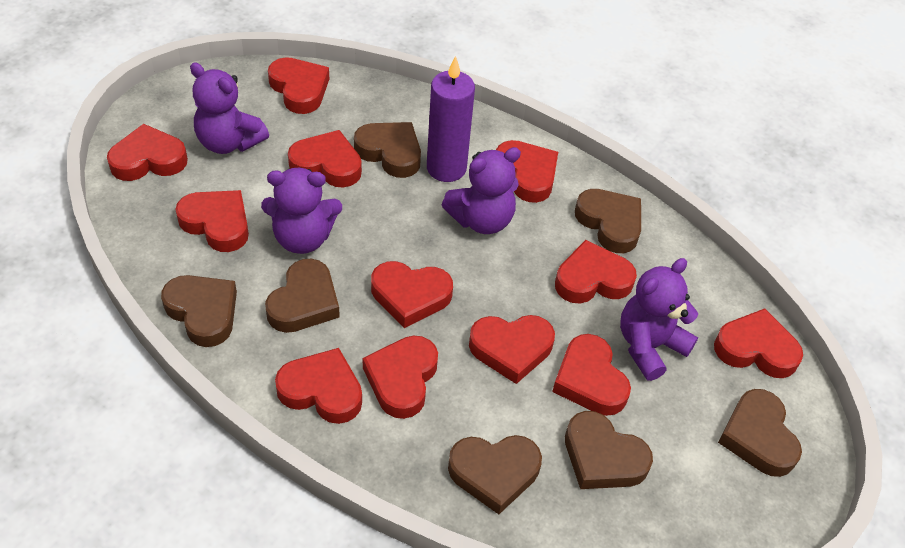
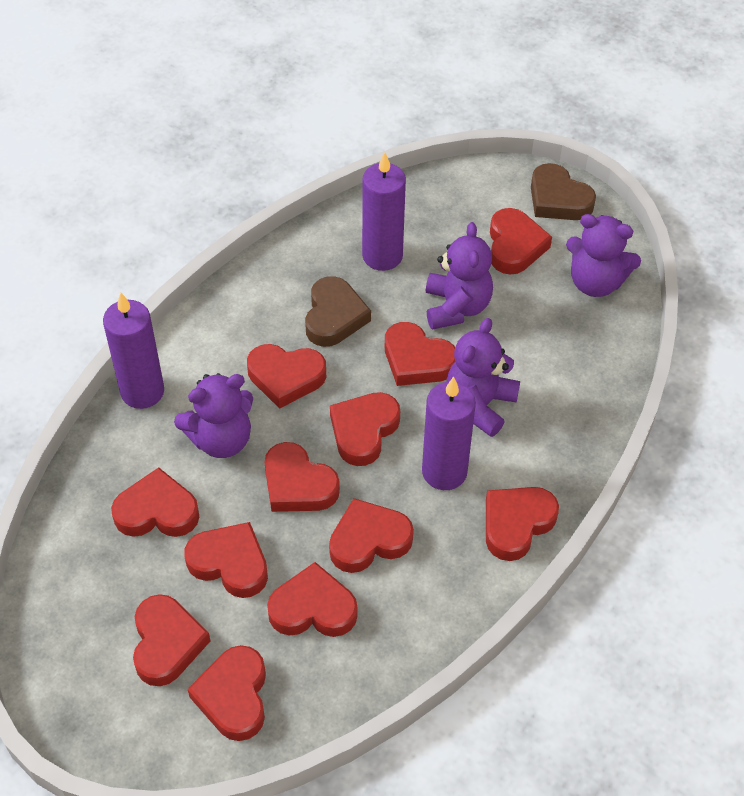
brown heart: 7 -> 2
purple candle: 1 -> 3

